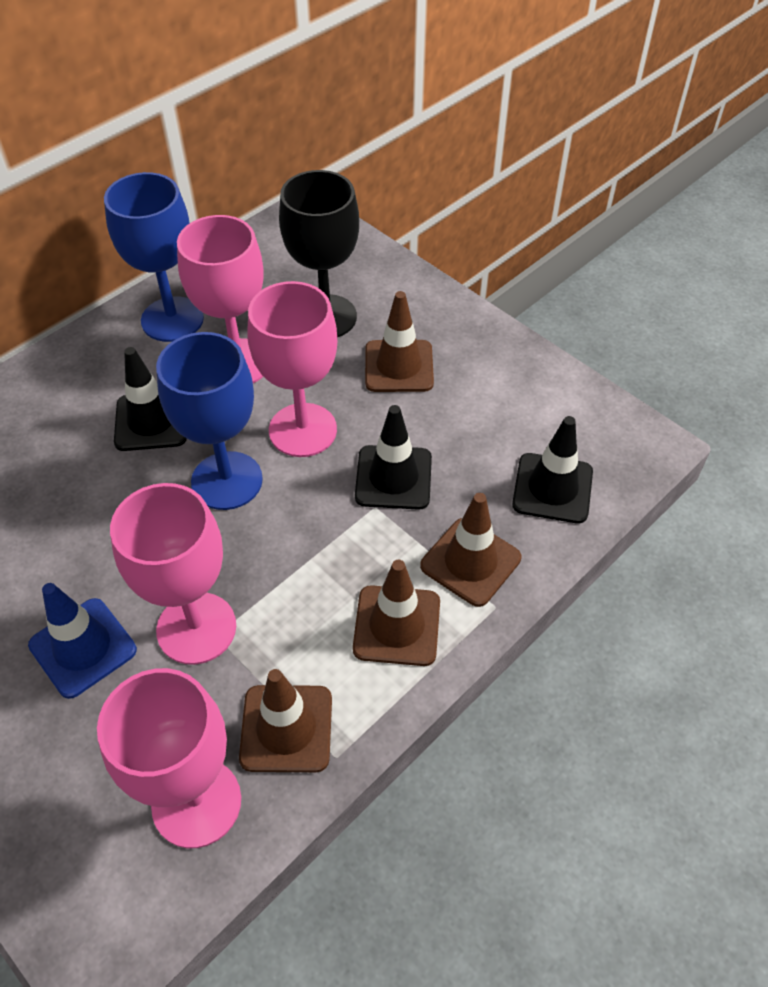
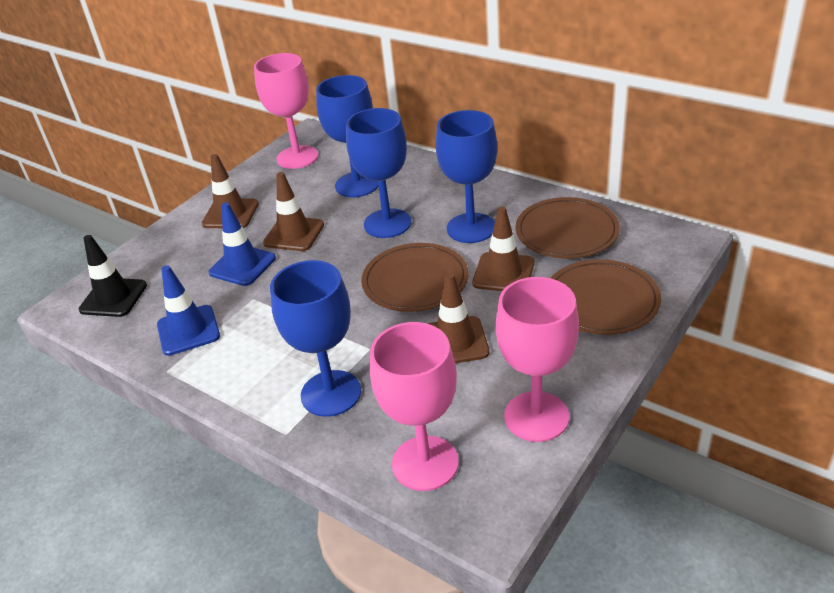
black goblet: 1 -> 0
black traffic cone: 3 -> 1
blue goblet: 2 -> 4
blue traffic cone: 1 -> 2
brown plate: 0 -> 3
pink goblet: 4 -> 3

